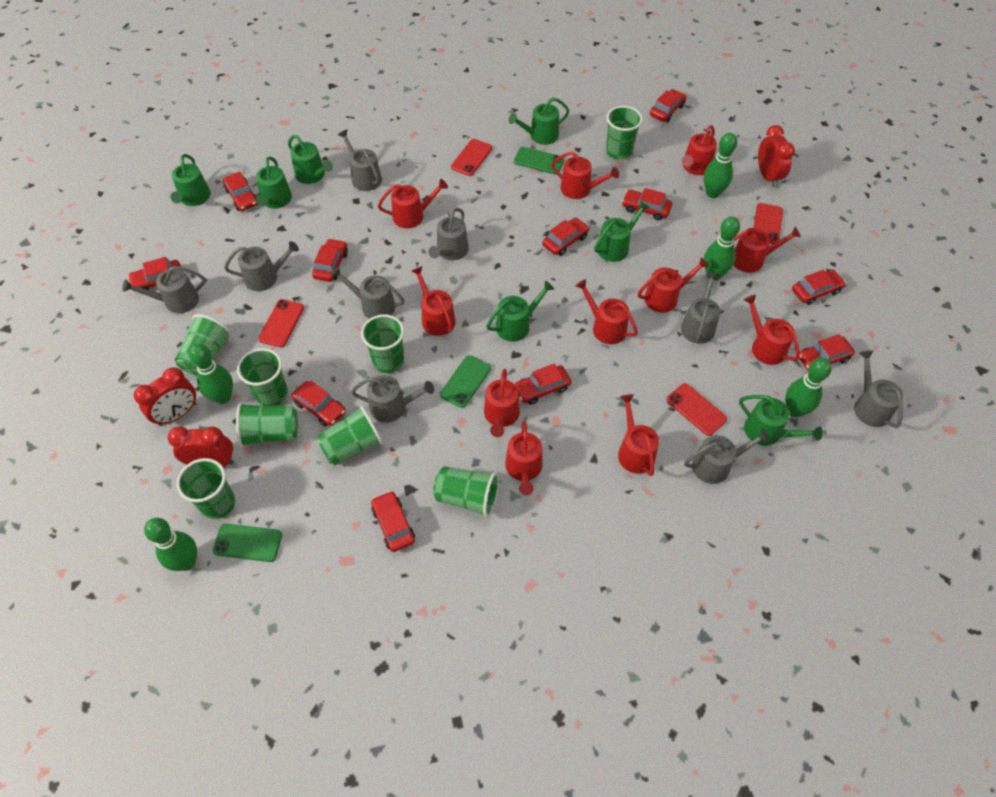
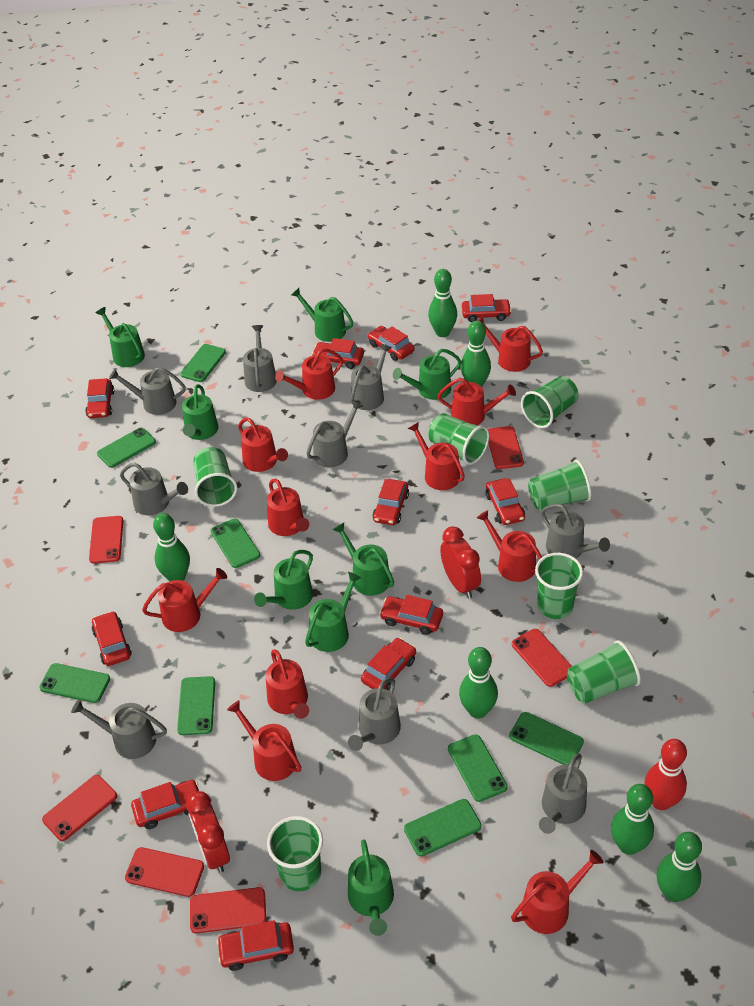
green bowling pin: 5 -> 6
green cup: 8 -> 7
green phone: 3 -> 8
green watering can: 7 -> 8
red bowling pin: 0 -> 1
red clock: 3 -> 2
red phone: 4 -> 6

